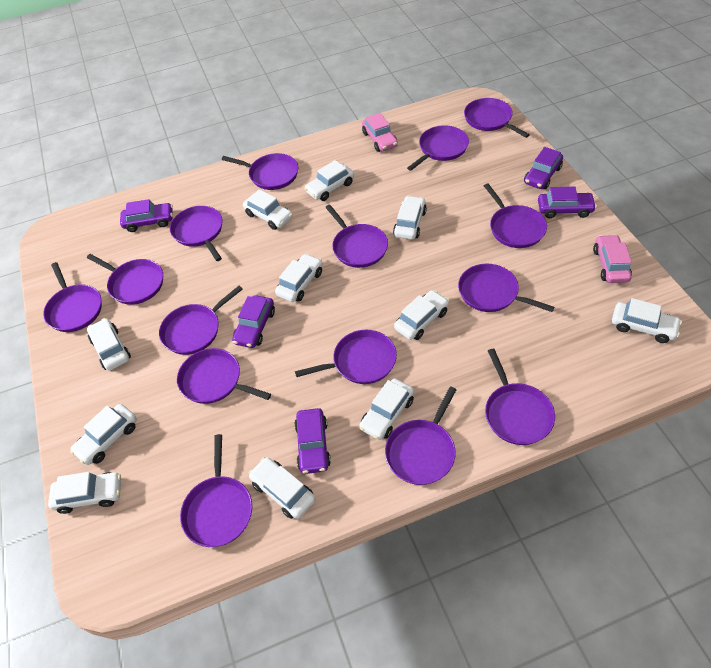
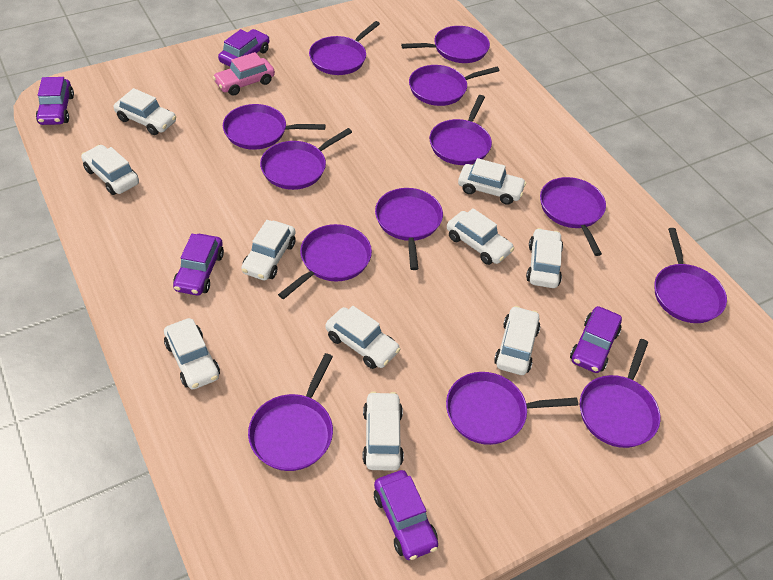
pink car: 2 -> 1
purple pan: 15 -> 13
white car: 11 -> 10

